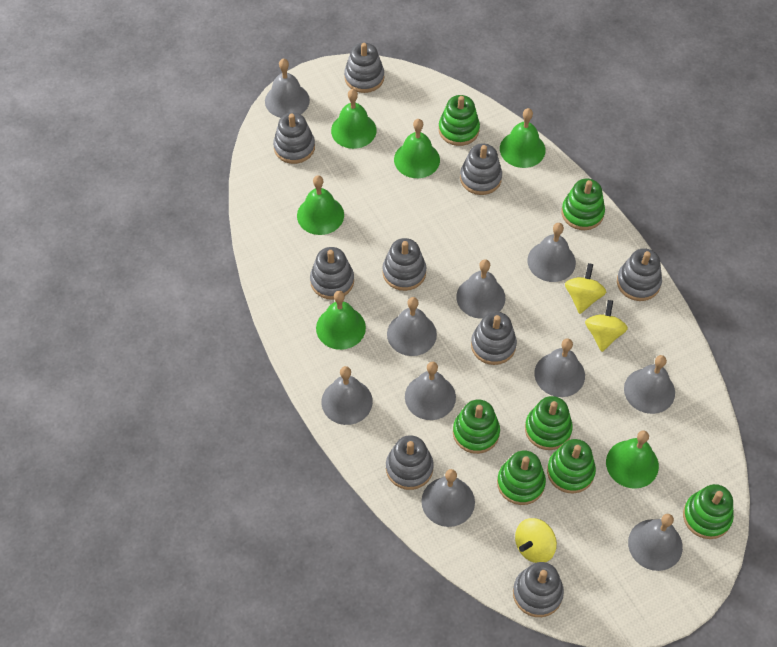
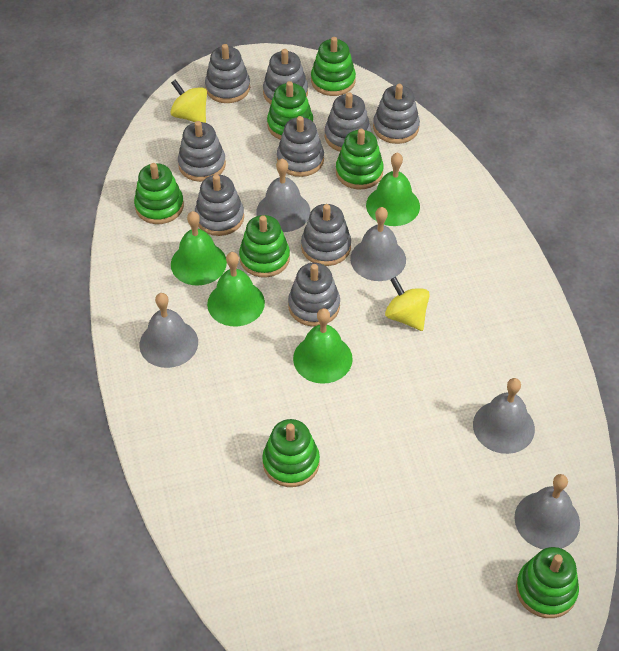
green bell: 6 -> 4
grey bell: 10 -> 5
yellow spinning top: 3 -> 2

